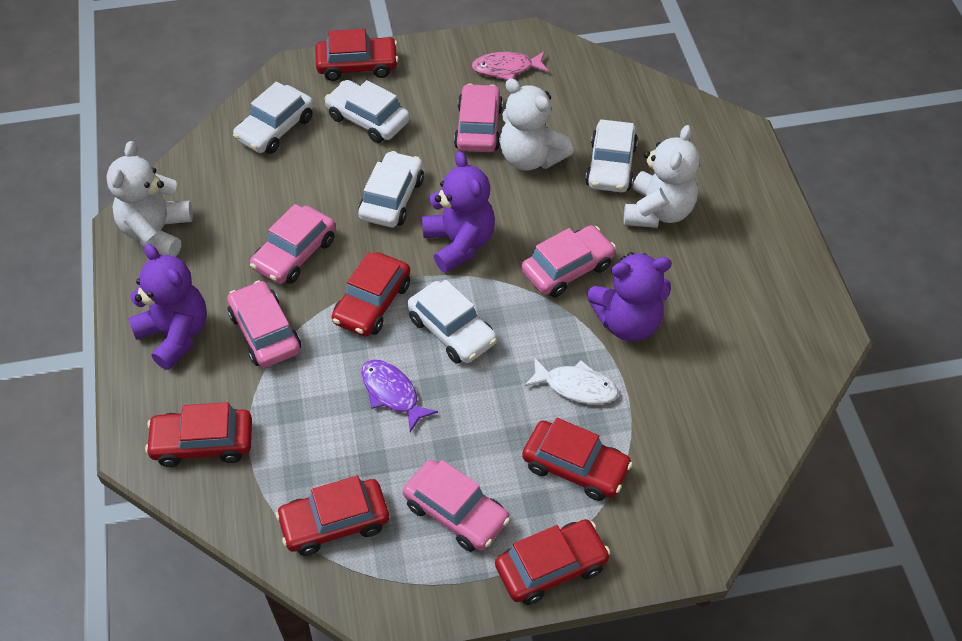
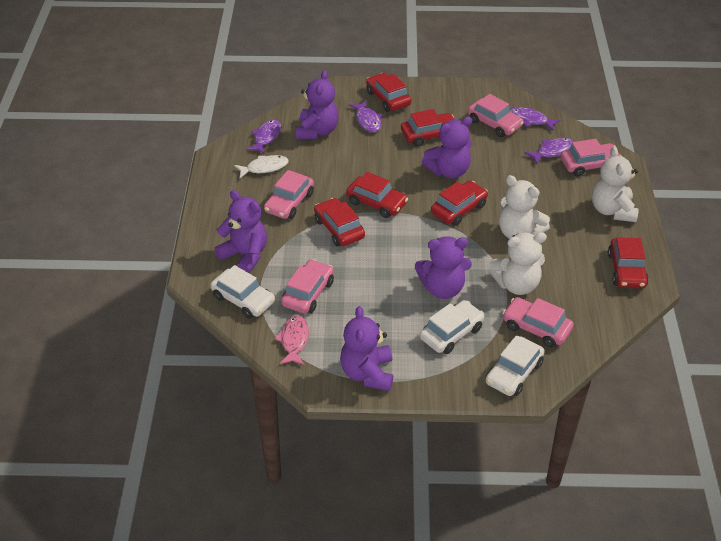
purple fish: 1 -> 4
purple teddy bear: 3 -> 5
white car: 5 -> 3

